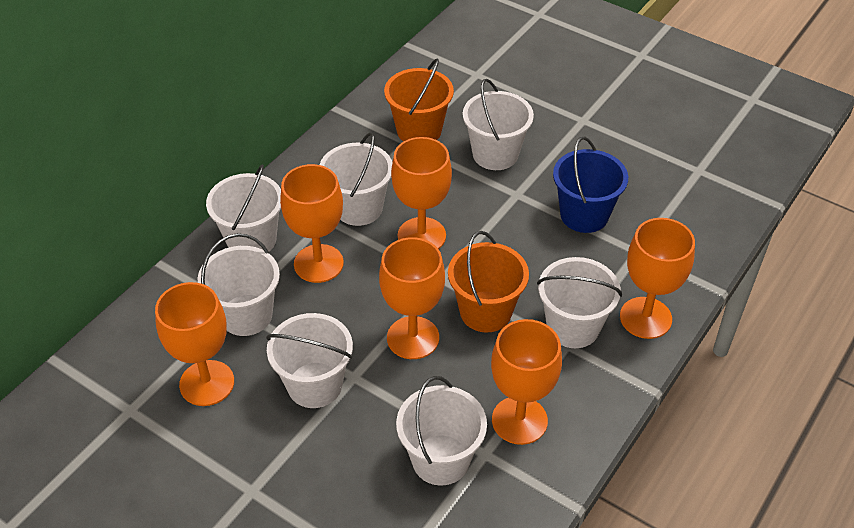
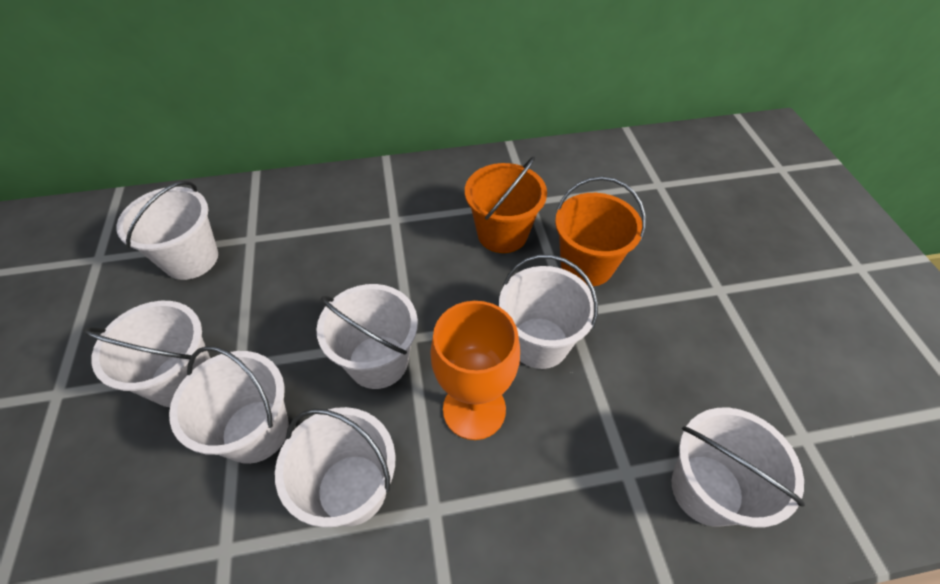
blue bucket: 1 -> 0
orange goblet: 6 -> 1

